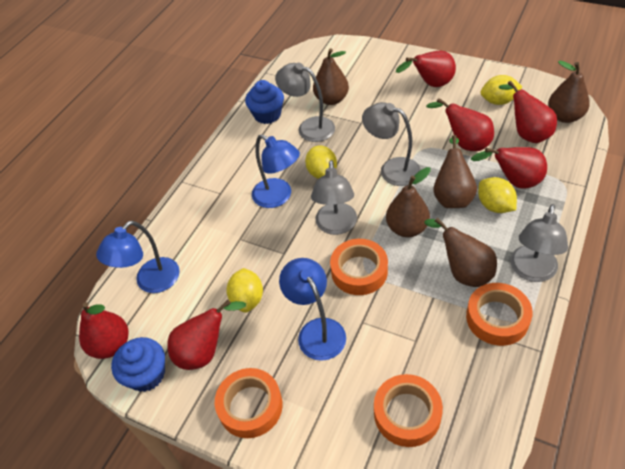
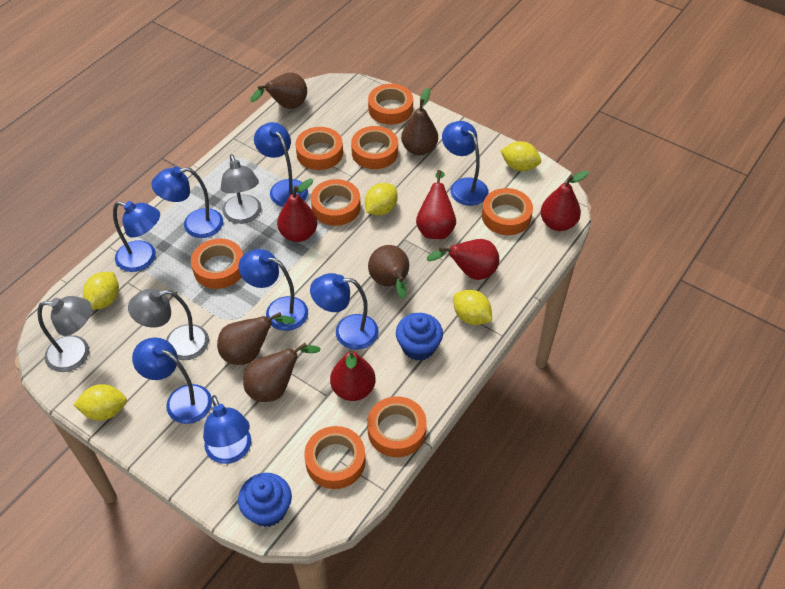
blue lamp: 3 -> 8
grey lamp: 4 -> 3
orange tape: 4 -> 8
red pear: 6 -> 5
yellow lemon: 4 -> 5

